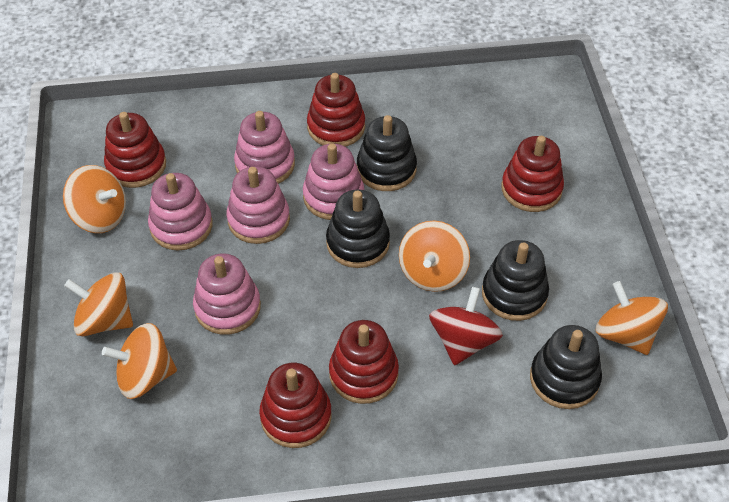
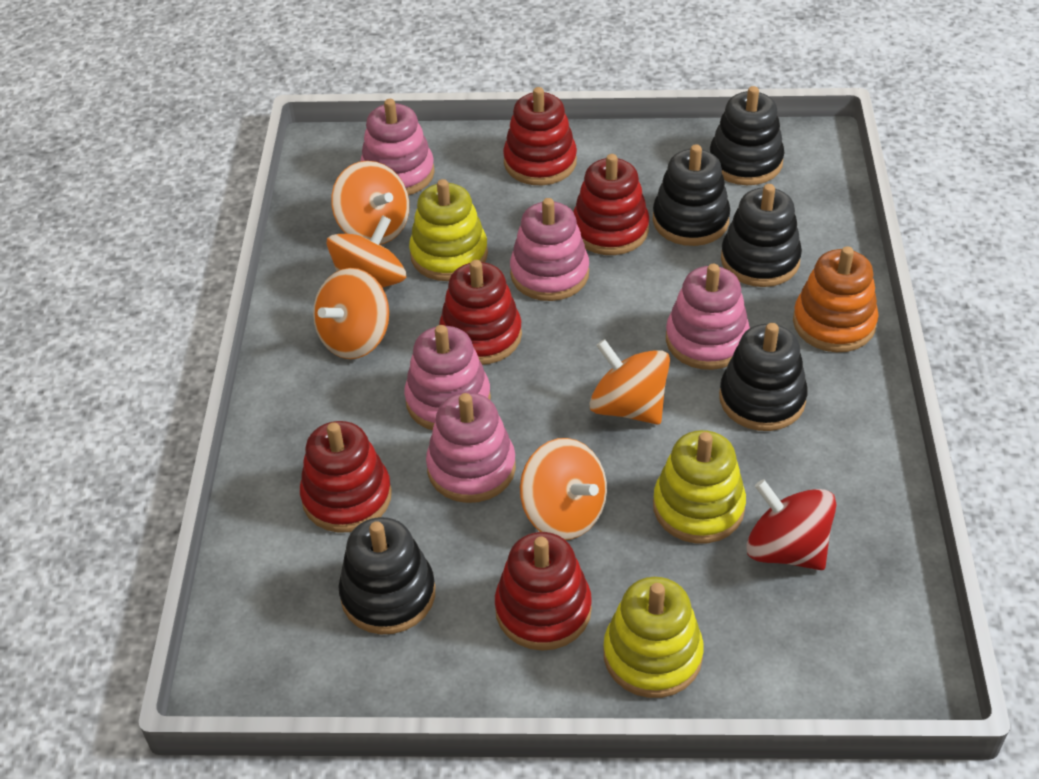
black stacking toy: 4 -> 5
orange stacking toy: 0 -> 1
yellow stacking toy: 0 -> 3

